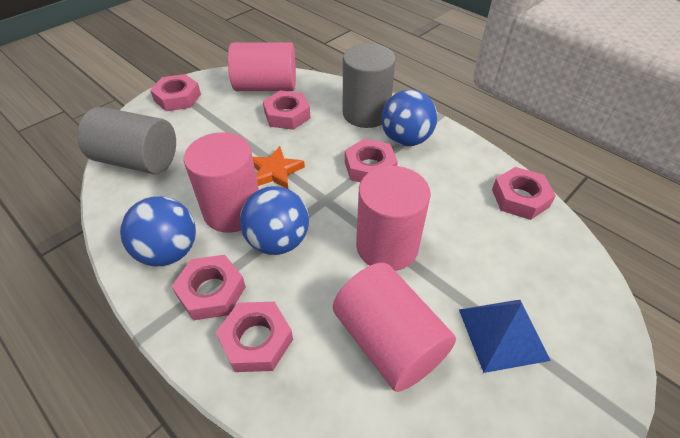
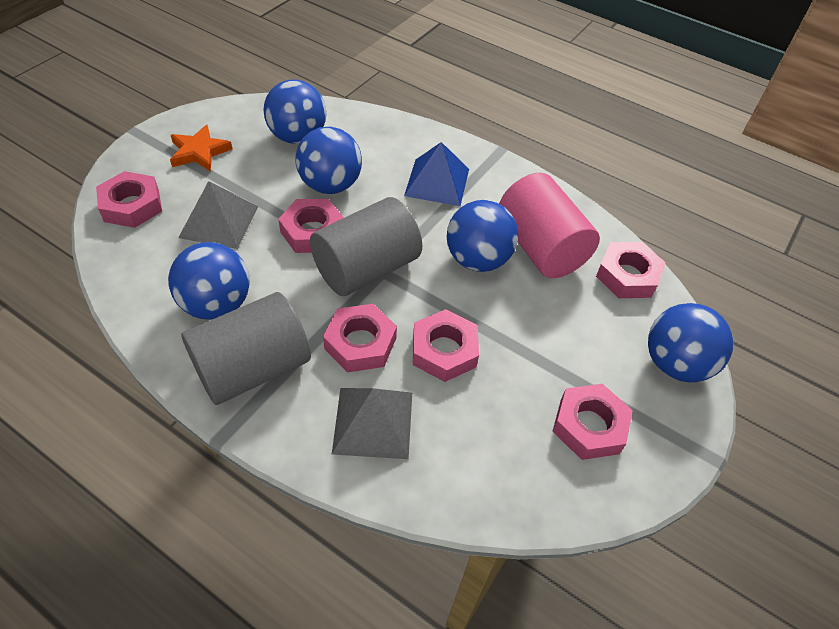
blue ball: 3 -> 5
grey pyramid: 0 -> 2
pink cylinder: 4 -> 1

